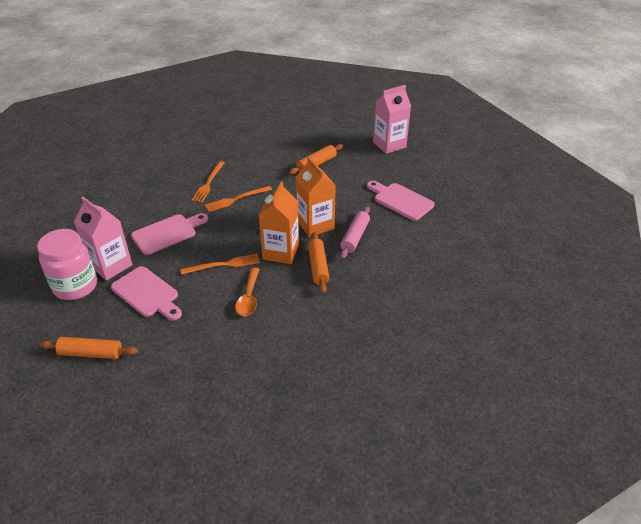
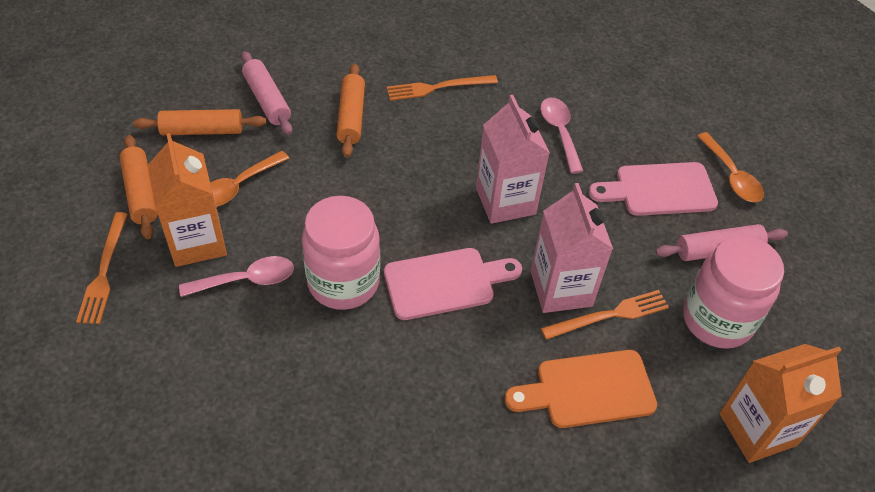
orange cutting board: 0 -> 1
orange spoon: 1 -> 2
pink cutting board: 3 -> 2
pink jar: 1 -> 2
pink rolling pin: 1 -> 2
pink spoon: 0 -> 2

